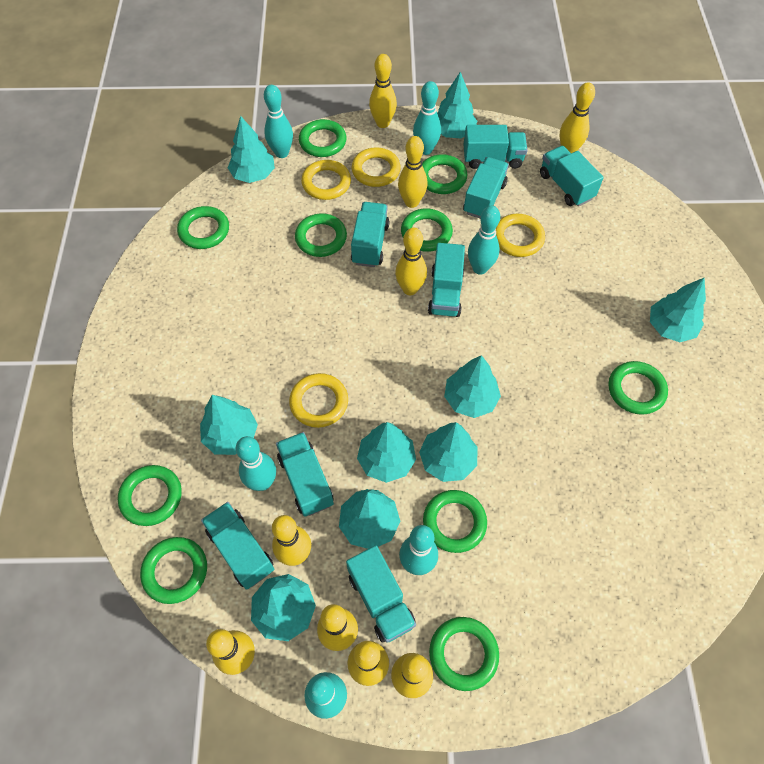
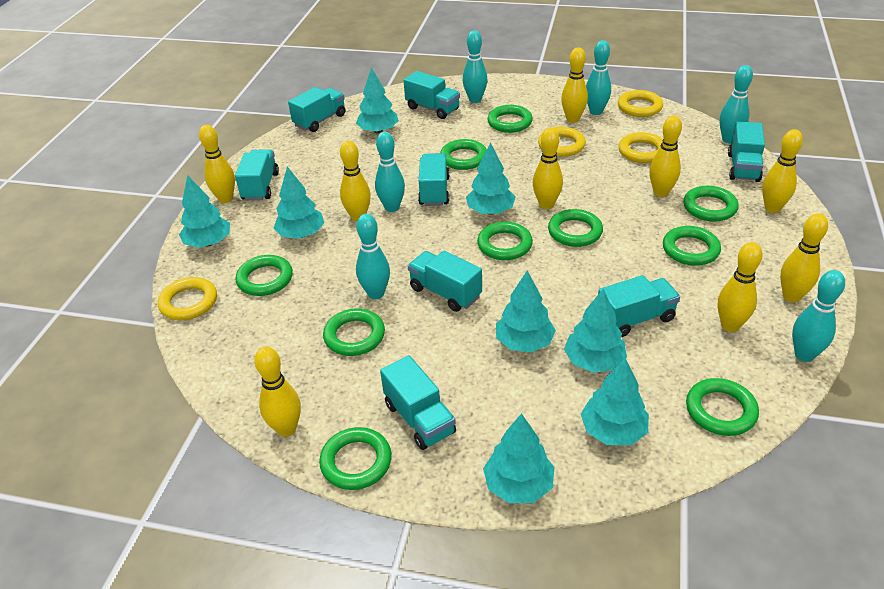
turquoise tree: 9 -> 8

